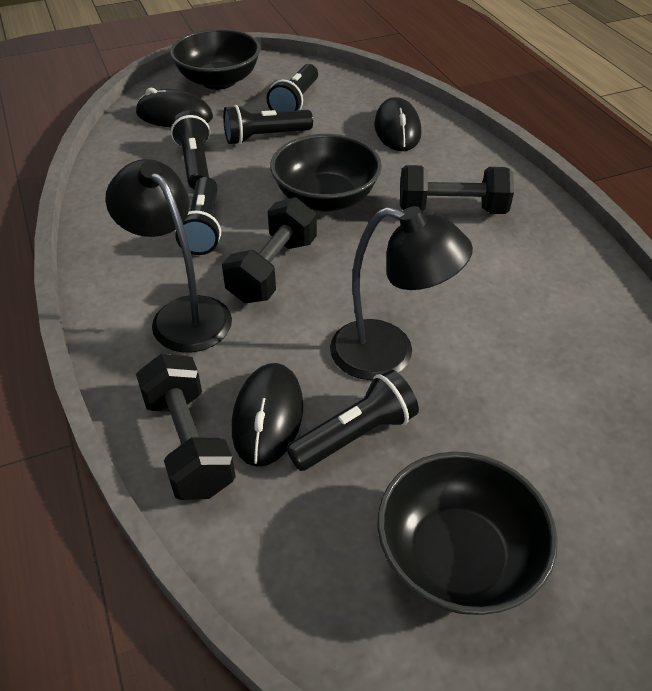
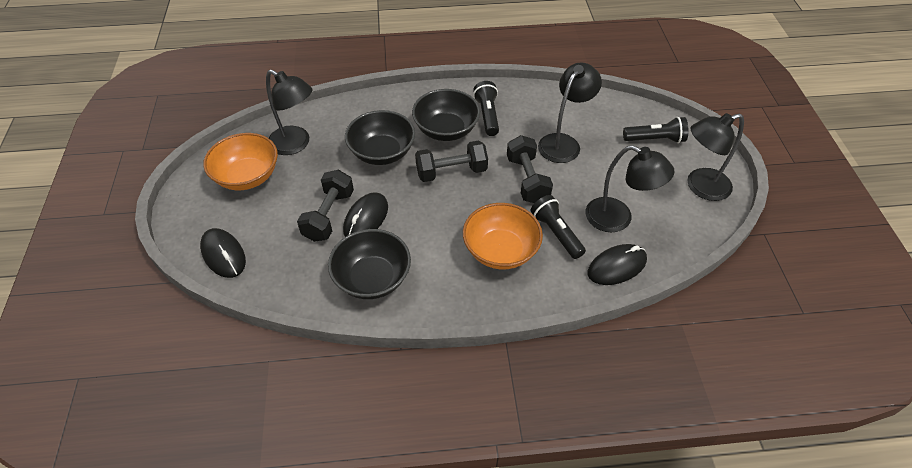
black flashlight: 5 -> 3
black lamp: 2 -> 4
orange bowl: 0 -> 2

